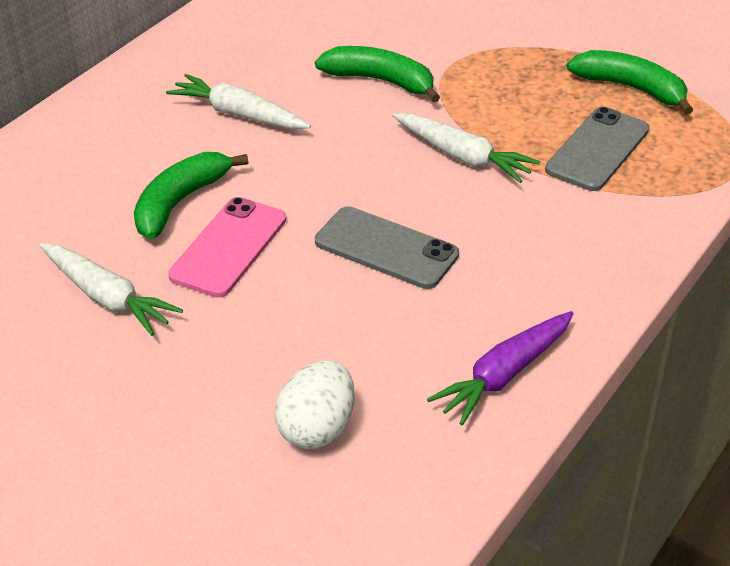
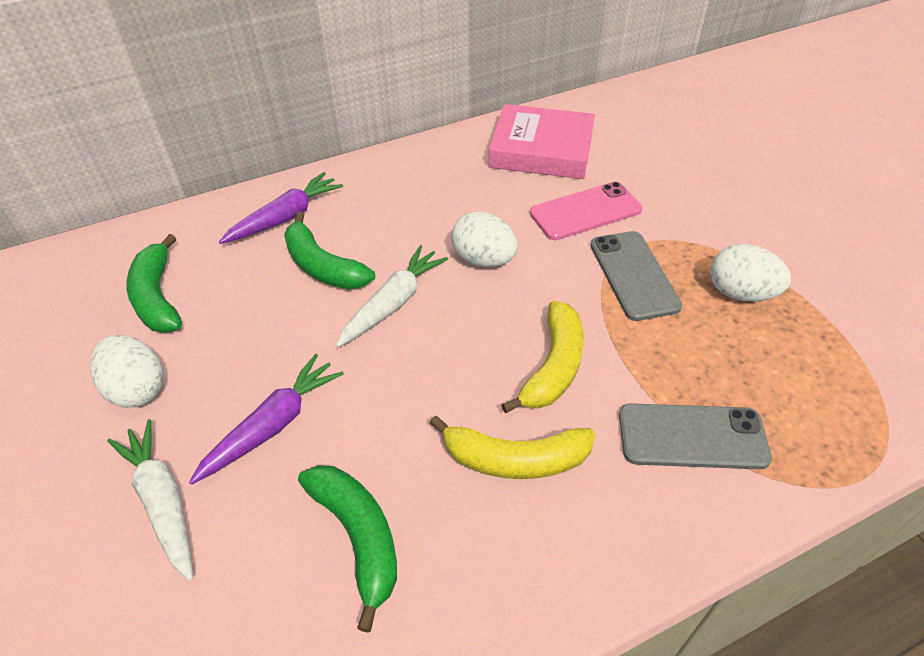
pink book: 0 -> 1
purple carrot: 1 -> 2
white carrot: 3 -> 2
white egg: 1 -> 3
yellow banana: 0 -> 2

